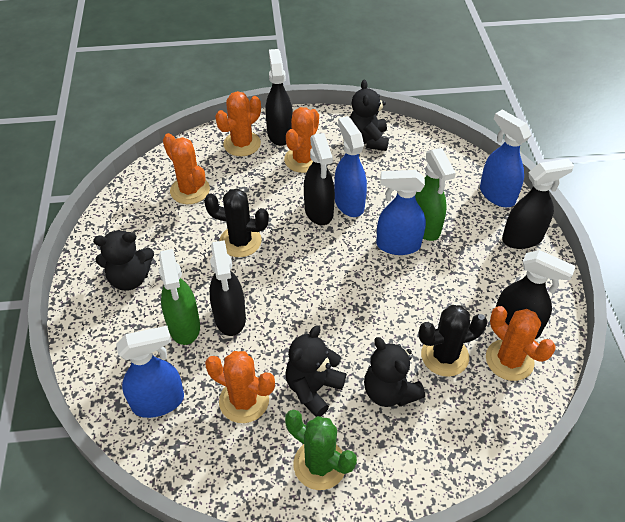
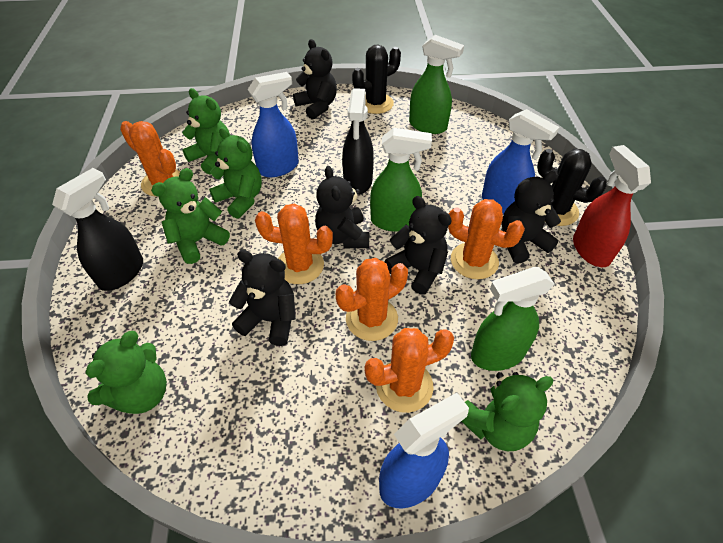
black spray bottle: 5 -> 2
black teddy bear: 4 -> 5
blue spray bottle: 4 -> 3
green cactus: 1 -> 0
green spray bottle: 2 -> 3
green teddy bear: 0 -> 5
red spray bottle: 0 -> 1

